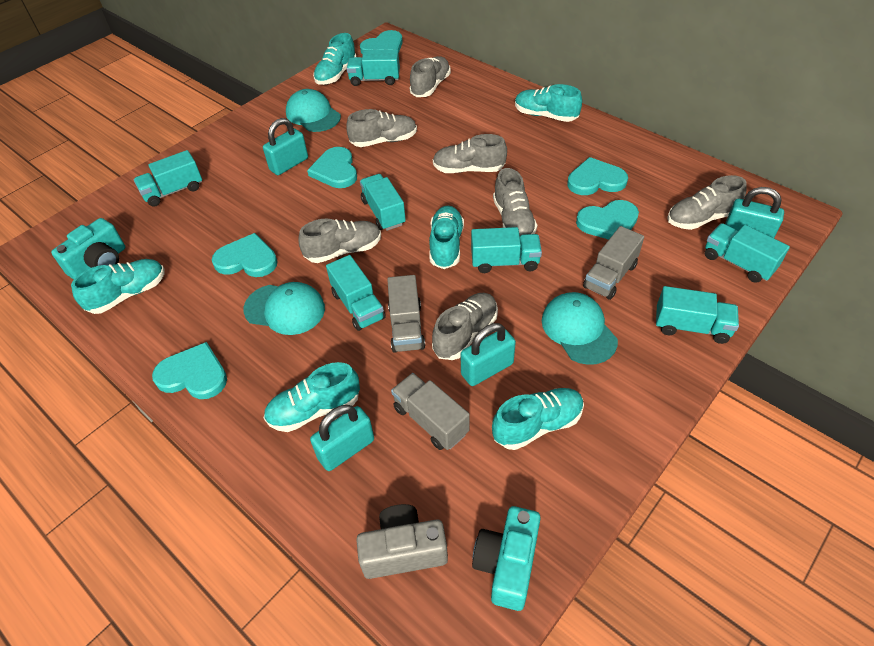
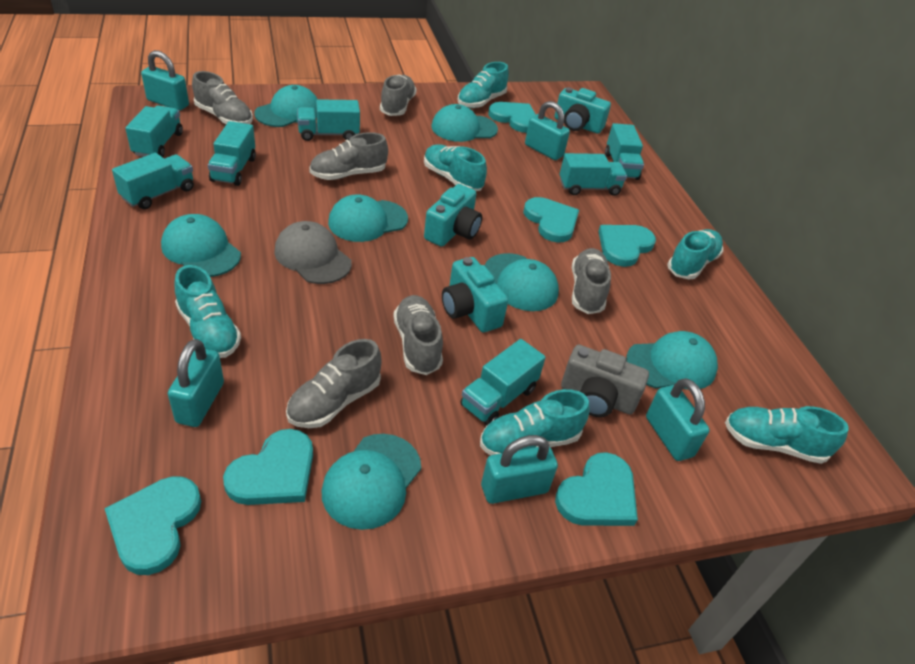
grey cap: 0 -> 1
grey shoe: 7 -> 6
grey truck: 3 -> 0
turquoise camera: 2 -> 3
turquoise cap: 3 -> 7
turquoise padlock: 4 -> 5

